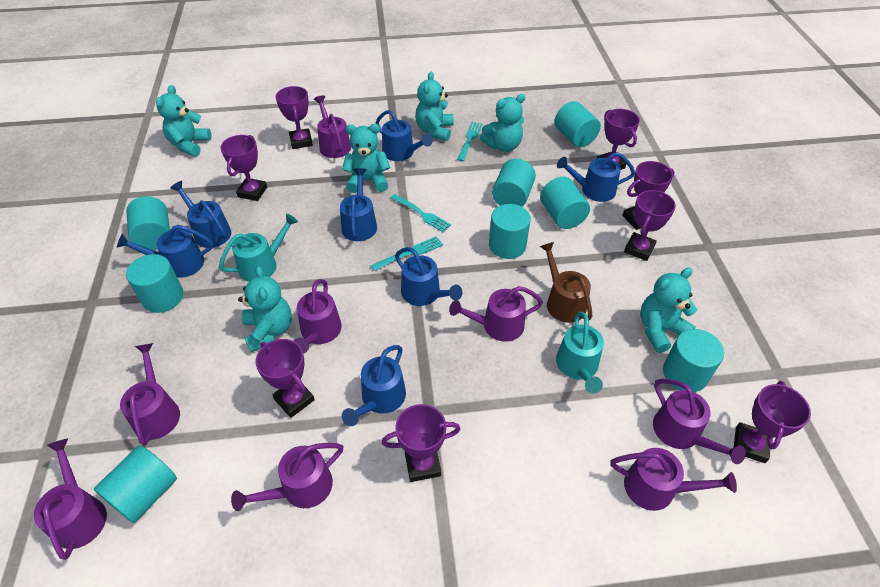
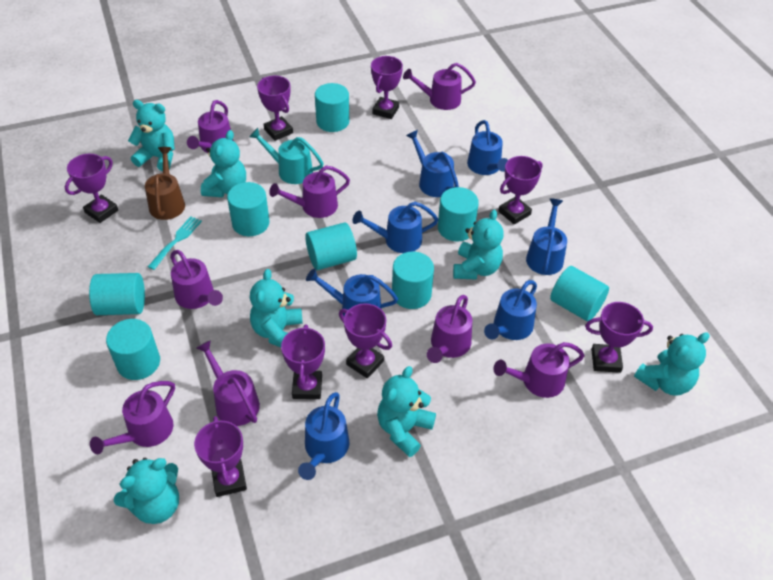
turquoise fork: 3 -> 1
turquoise teddy bear: 6 -> 7
turquoise watering can: 2 -> 1

